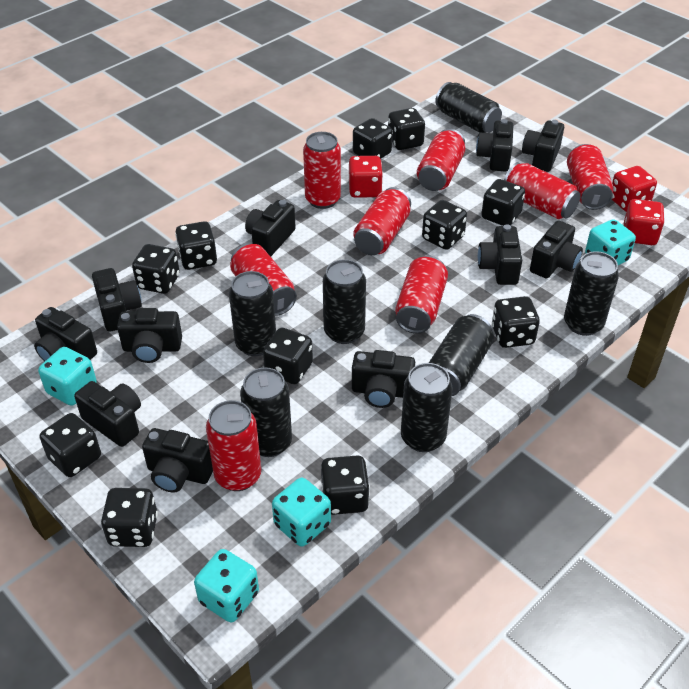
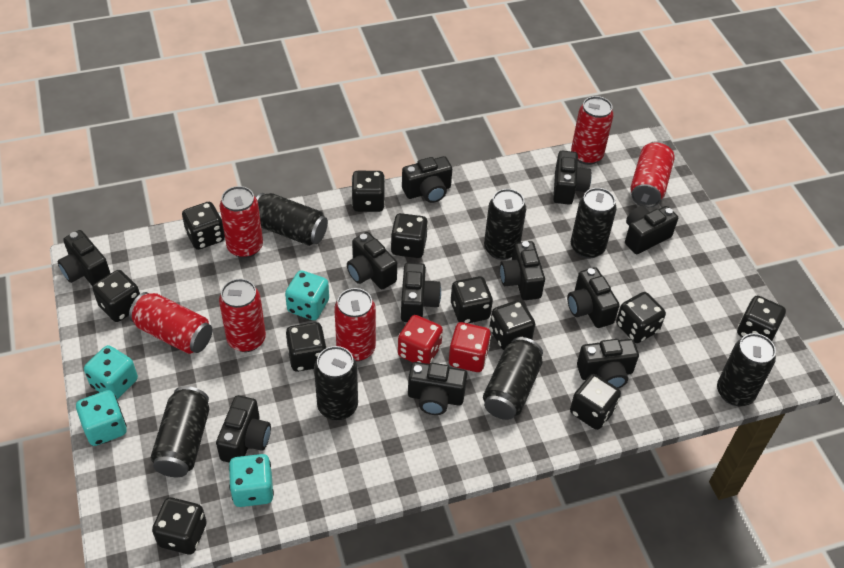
red can: 8 -> 6
red dice: 3 -> 2

